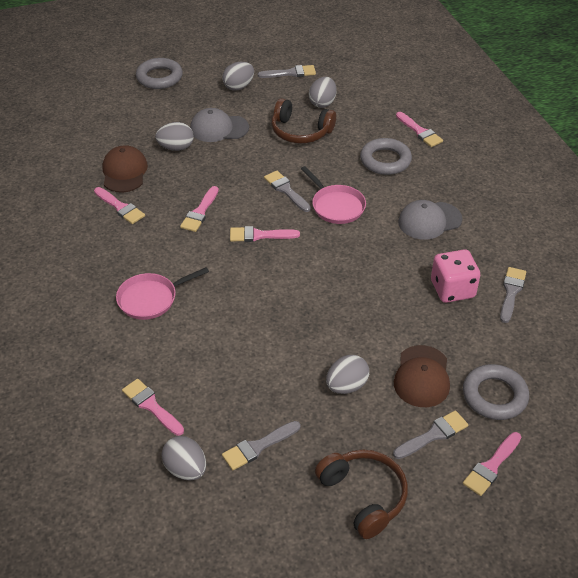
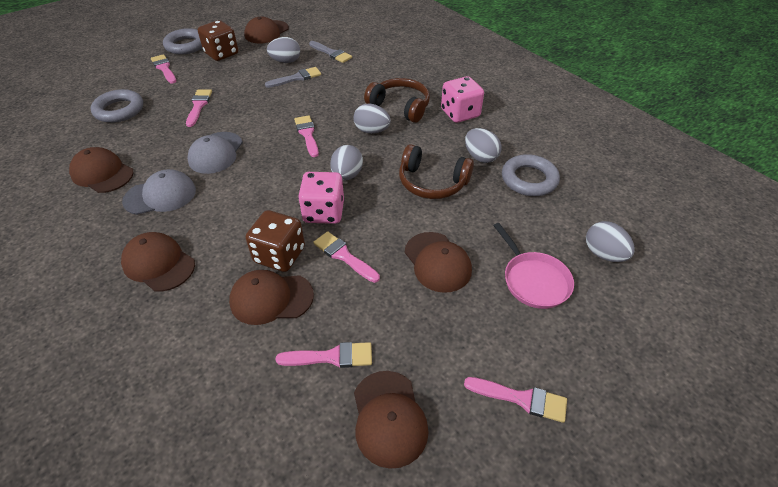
brown cap: 2 -> 6
brown dice: 0 -> 2
grey brush: 5 -> 2
pink dice: 1 -> 2
pink pan: 2 -> 1

